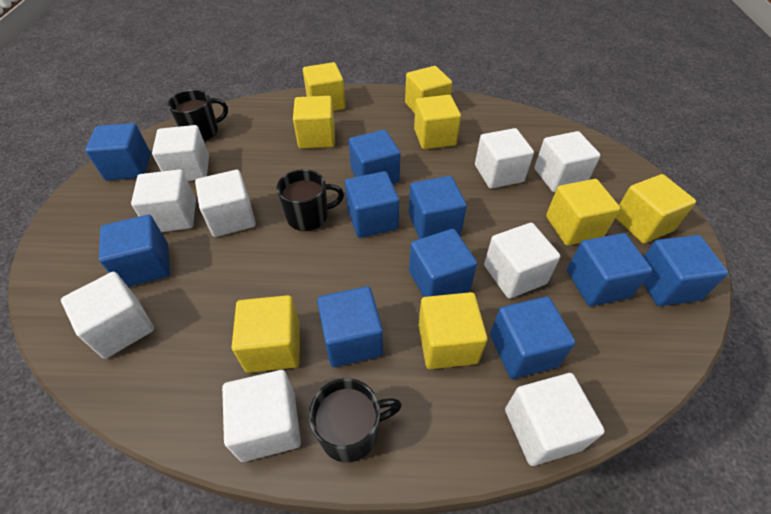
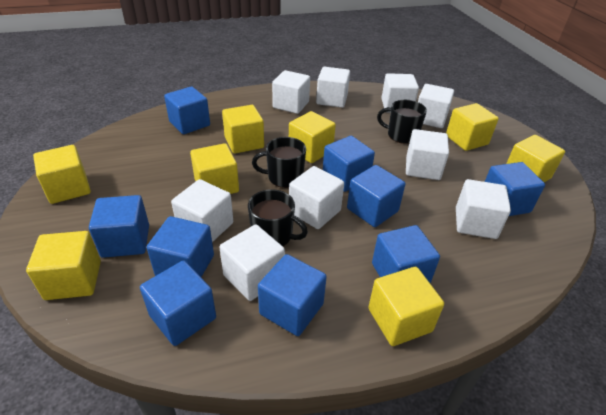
blue cube: 10 -> 9

